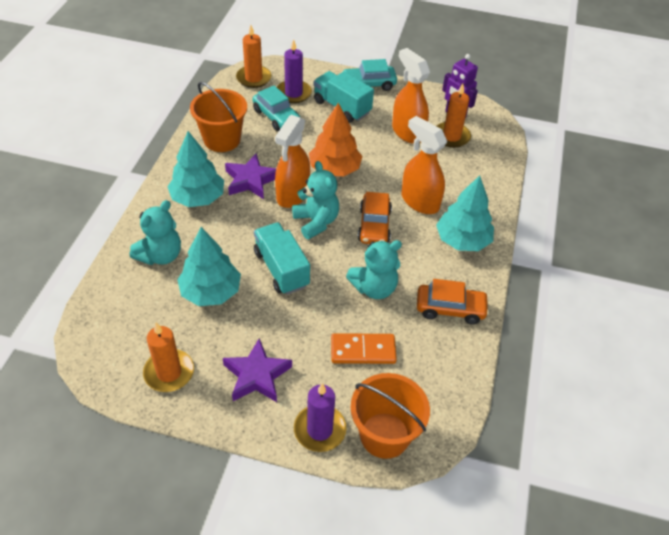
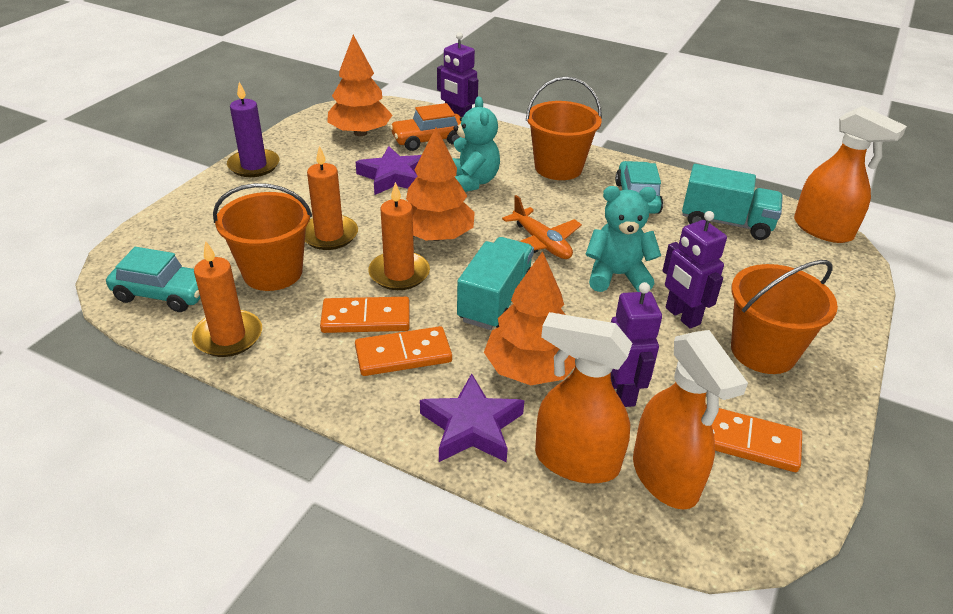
orange bucket: 2 -> 3
orange car: 2 -> 1
orange domino: 1 -> 3
orange plane: 0 -> 1
orange tree: 1 -> 3
purple candle: 2 -> 1
purple robot: 1 -> 3
turquoise teddy bear: 3 -> 2
turquoise tree: 3 -> 0

